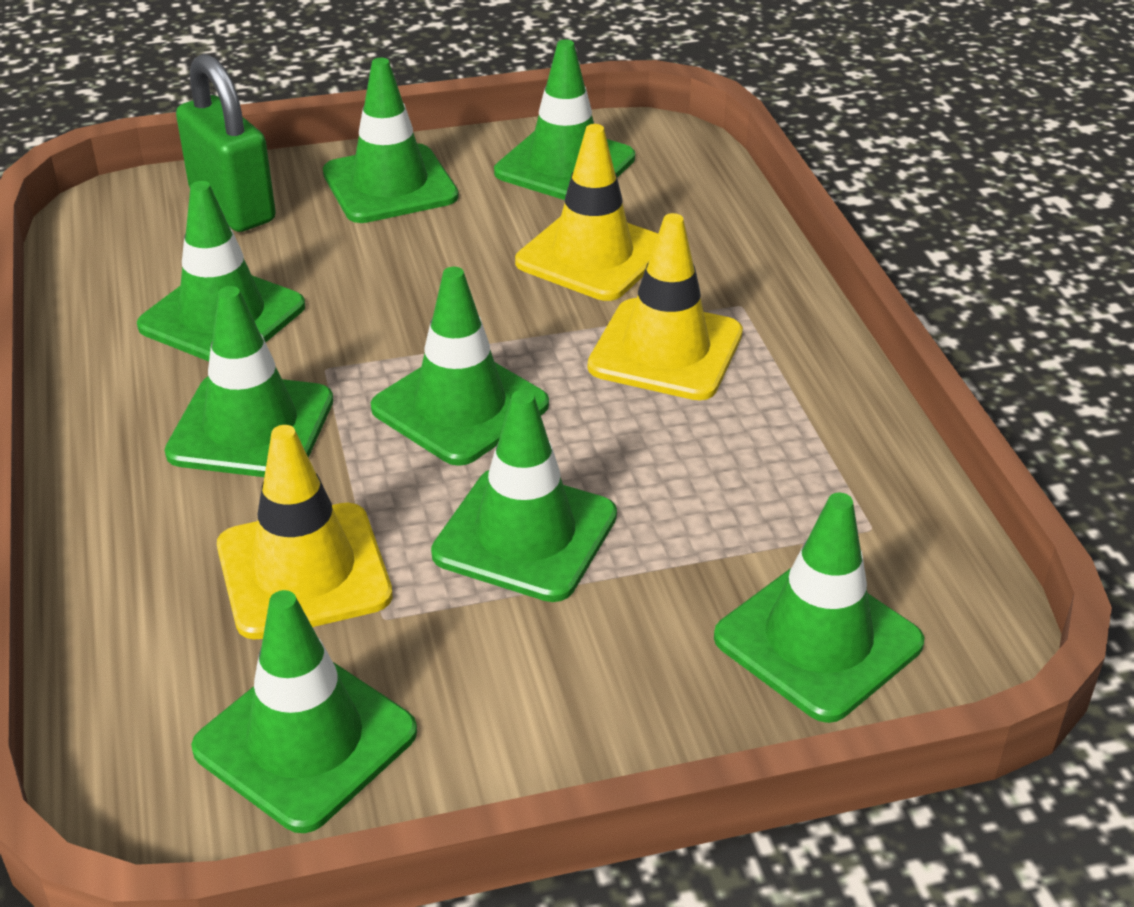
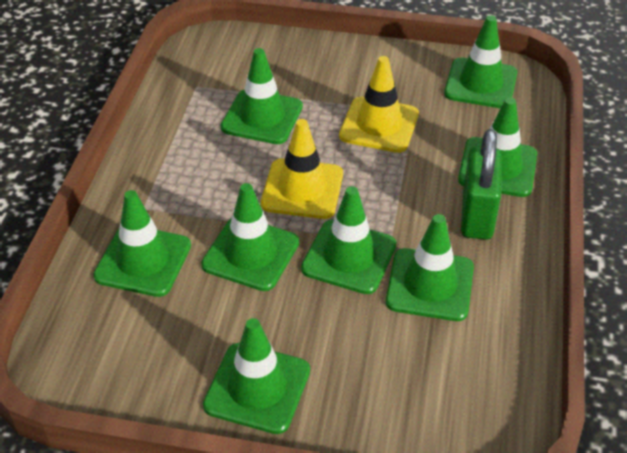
yellow traffic cone: 3 -> 2

